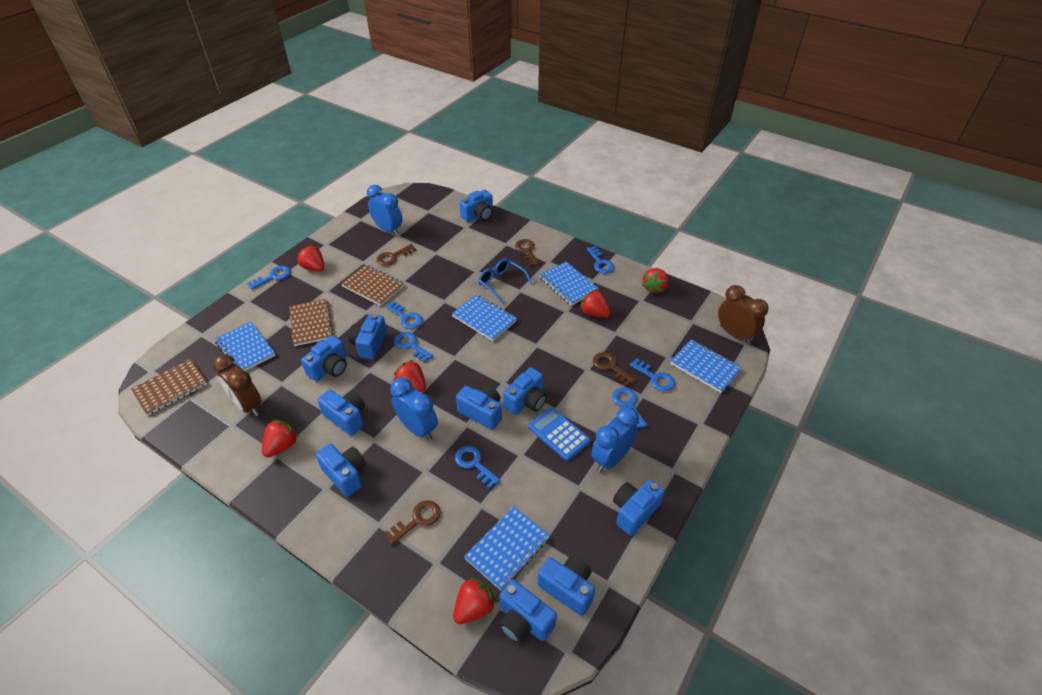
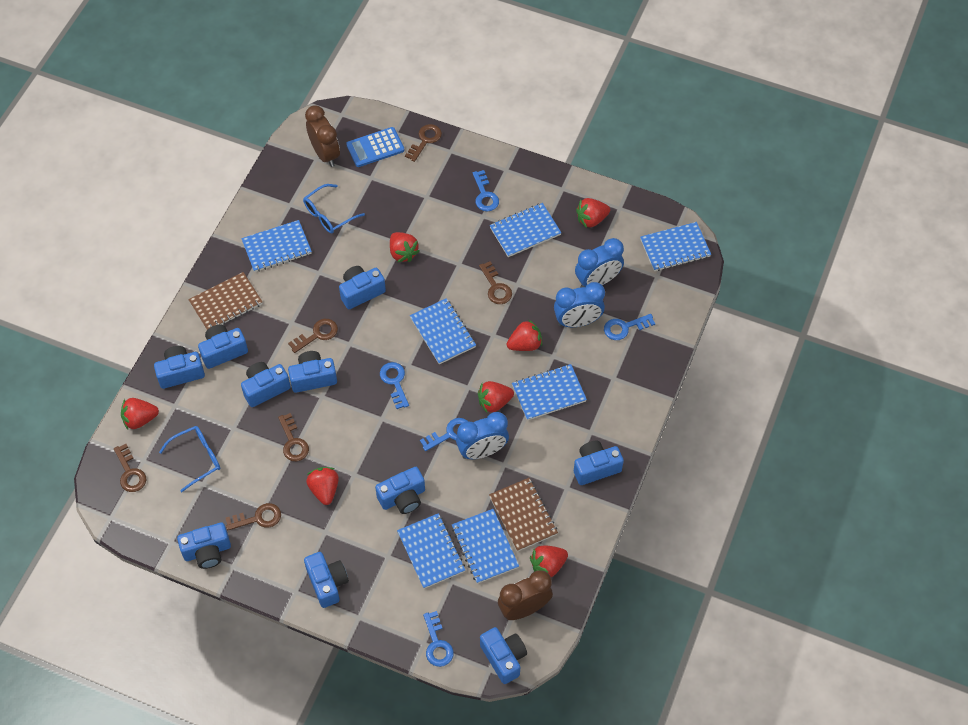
blue glasses: 1 -> 2
blue key: 7 -> 5
blue notebook: 5 -> 7
brown key: 4 -> 6
brown notebook: 3 -> 2
red strawberry: 6 -> 7

